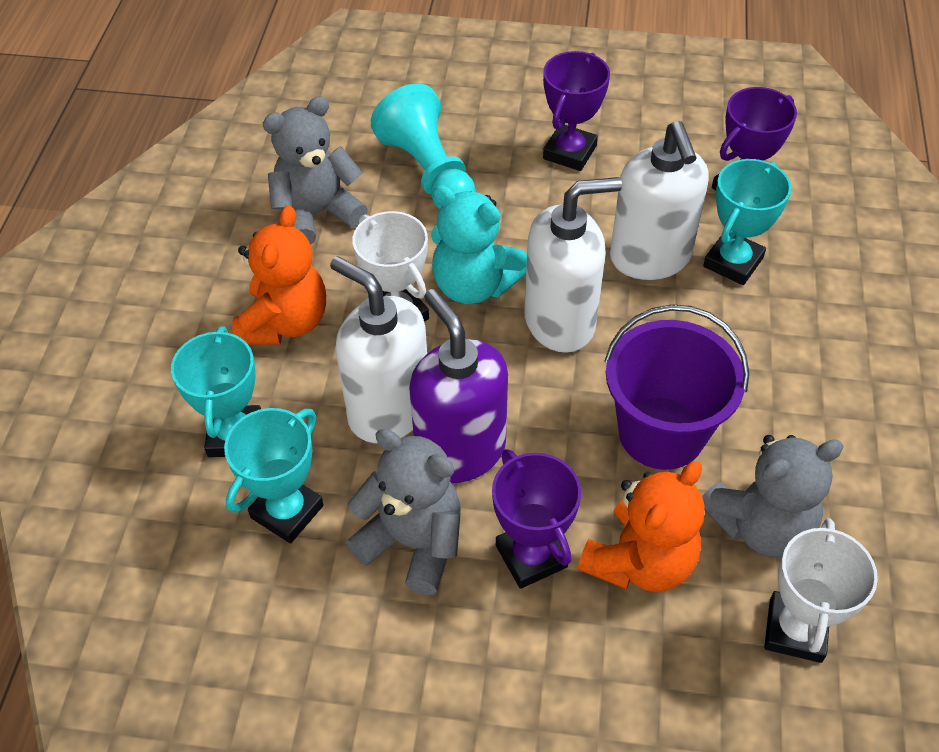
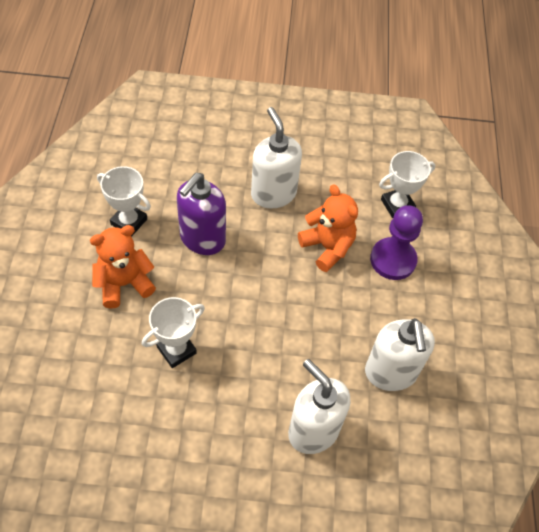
grey teddy bear: 3 -> 0
purple bucket: 1 -> 0
purple pawn: 0 -> 1
purple trophy: 3 -> 0
turquoise pawn: 1 -> 0
turquoise teddy bear: 1 -> 0
turquoise trophy: 3 -> 0
white trophy: 2 -> 3

